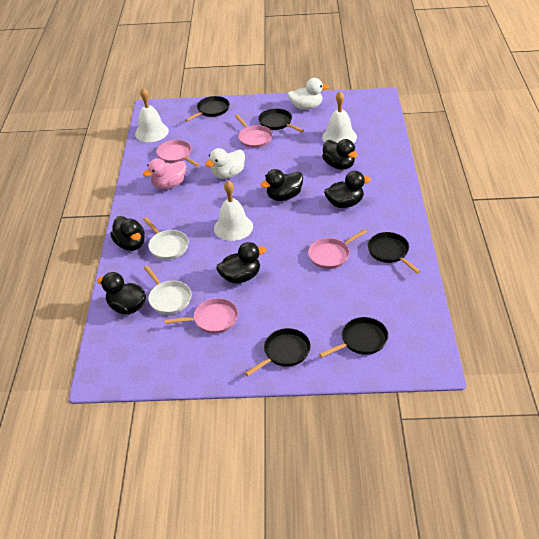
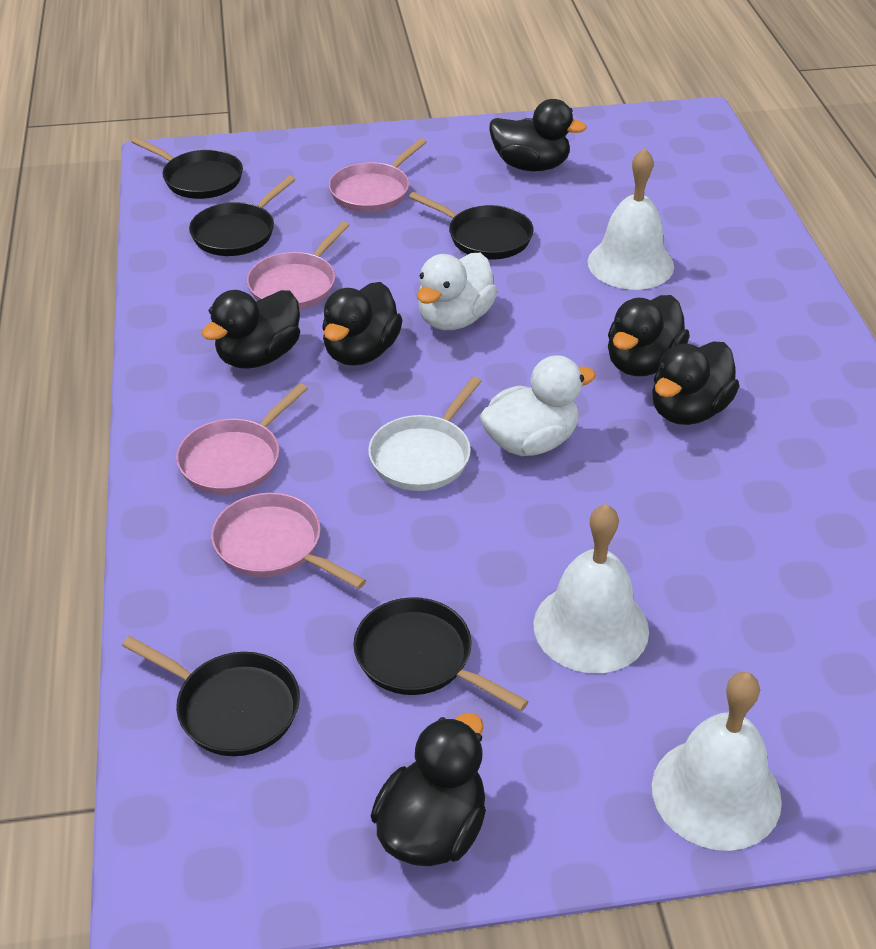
pink duck: 1 -> 0
white pan: 2 -> 1

